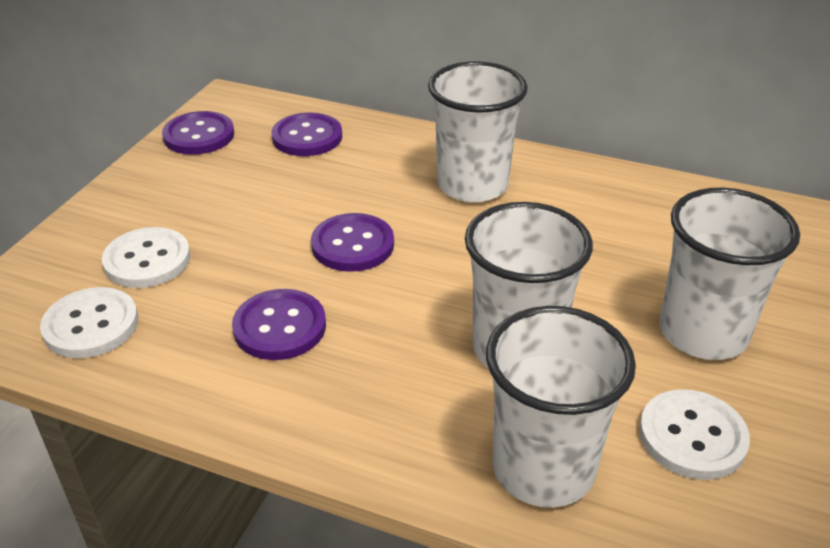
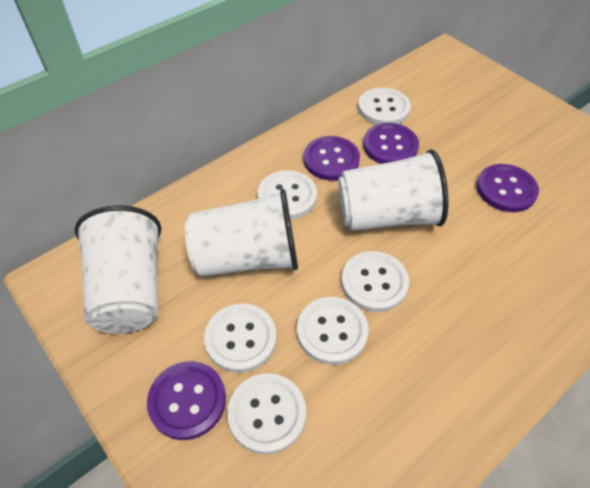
white button: 3 -> 6
white cup: 4 -> 3

